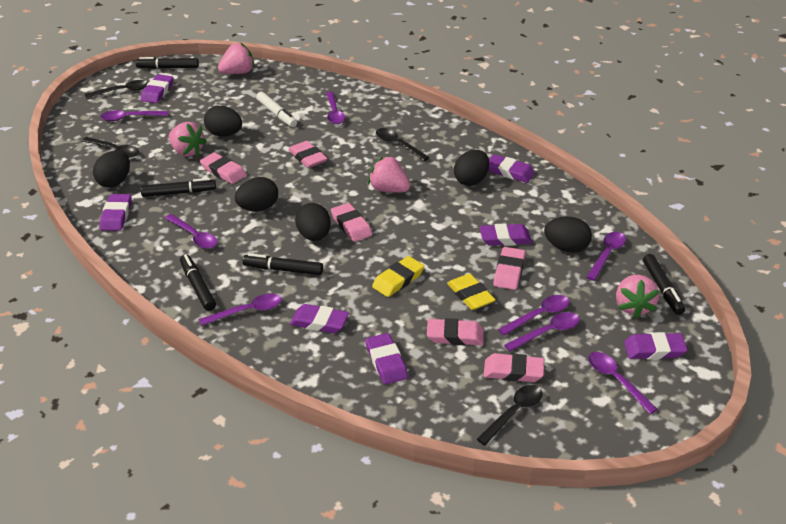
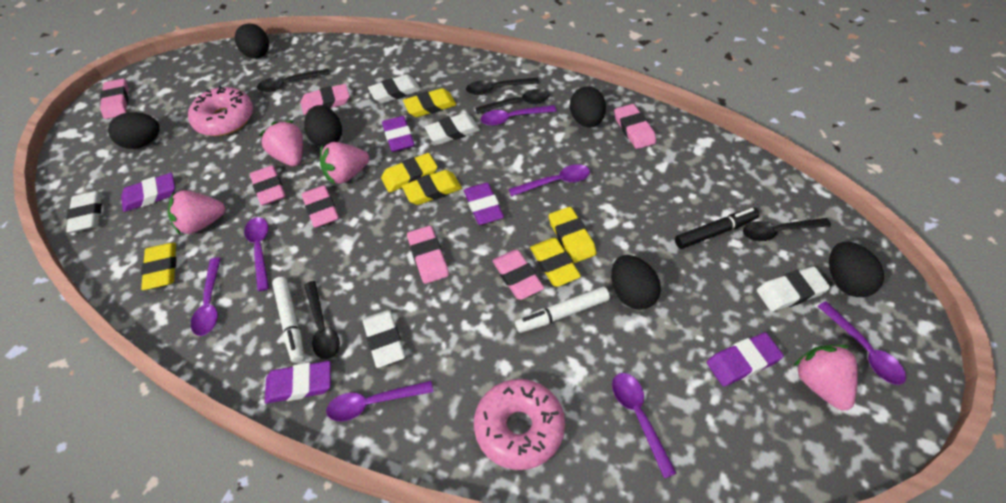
black marker: 5 -> 1
black spoon: 4 -> 5
pink donut: 0 -> 2
pink eraser: 6 -> 7
purple eraser: 7 -> 5
purple spoon: 8 -> 7
white eraser: 0 -> 5
white marker: 1 -> 2
yellow eraser: 2 -> 6

